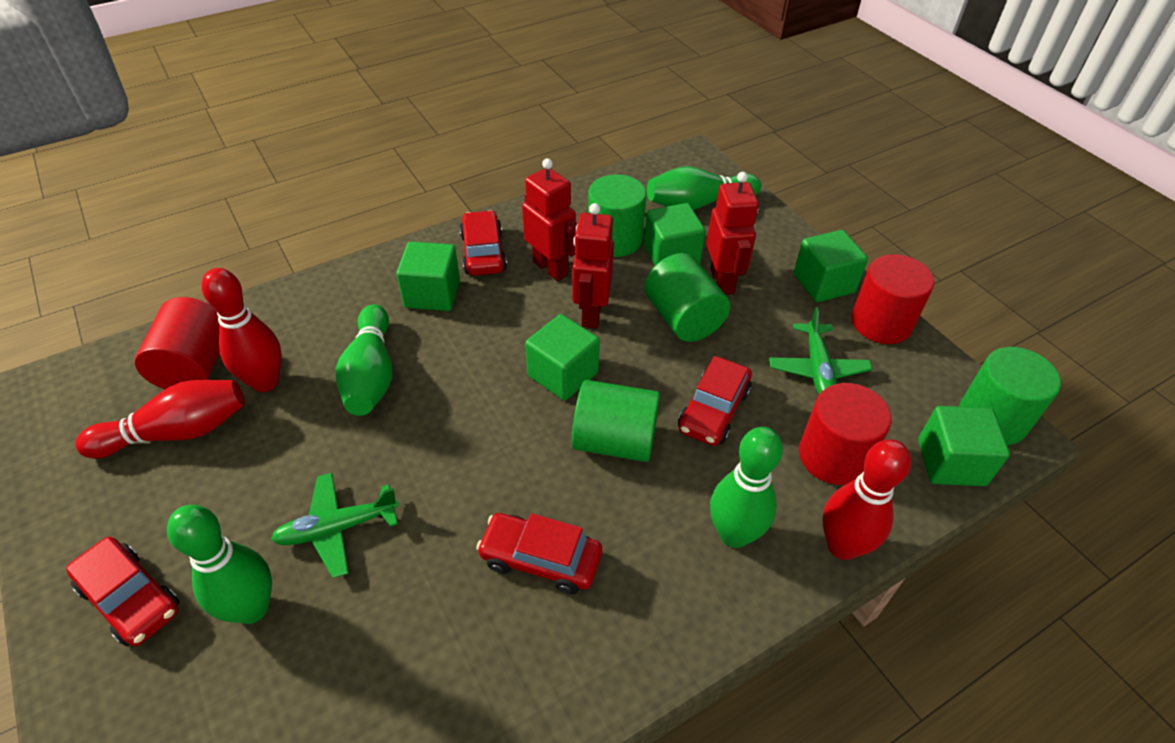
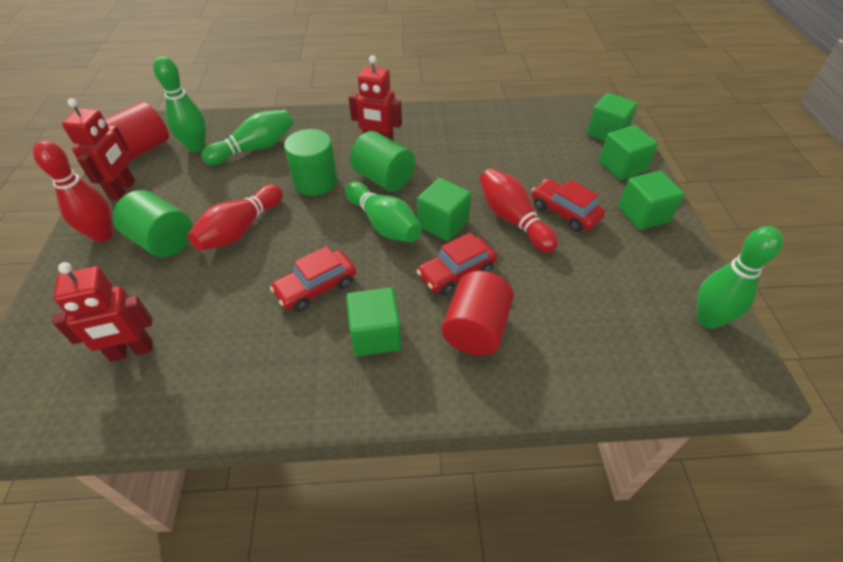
green cylinder: 4 -> 3
green plane: 2 -> 0
red car: 4 -> 3
red cylinder: 3 -> 2

